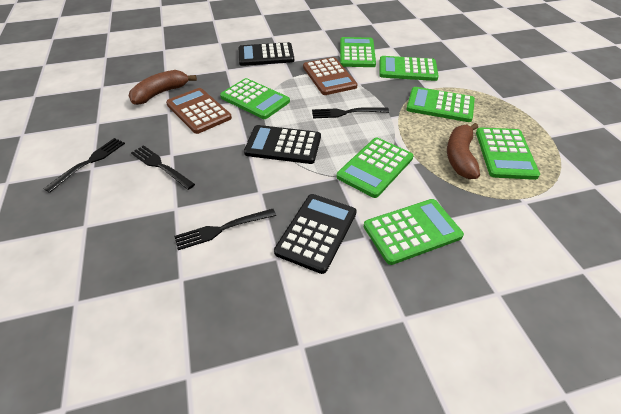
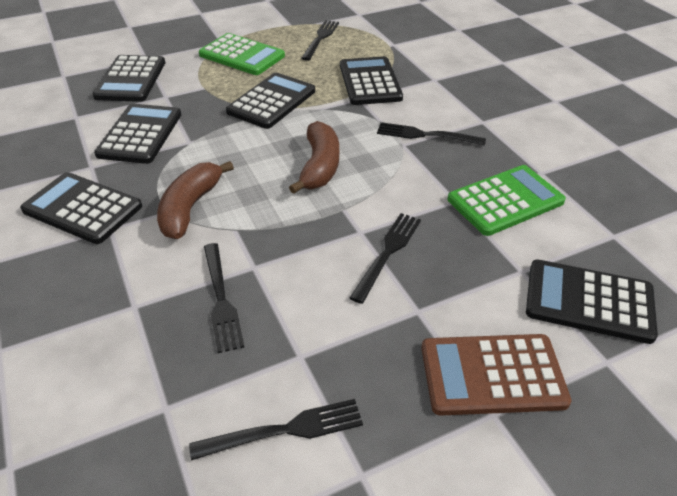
black calculator: 3 -> 6
black fork: 4 -> 5
brown calculator: 2 -> 1
green calculator: 7 -> 2

